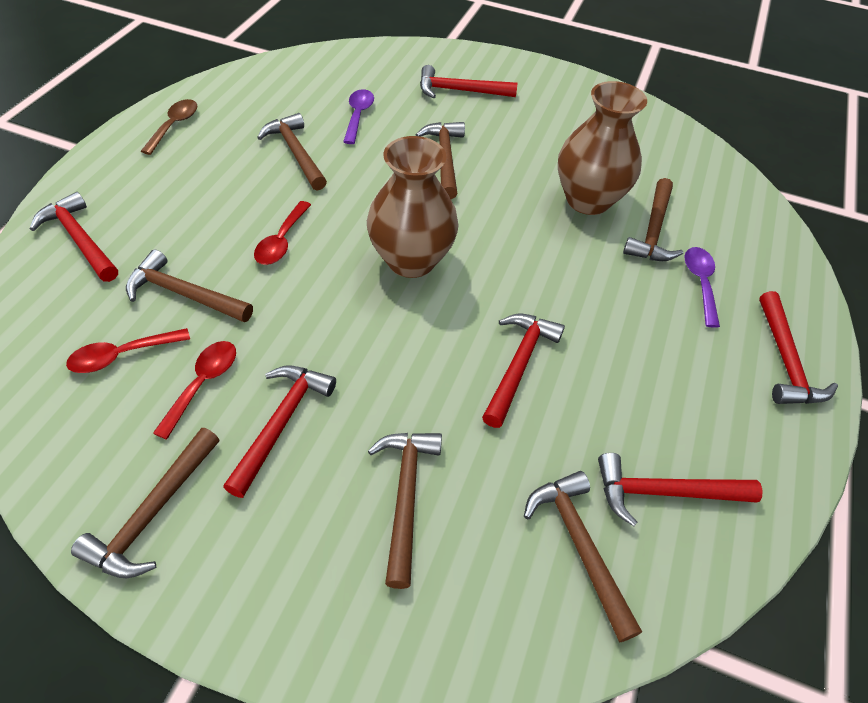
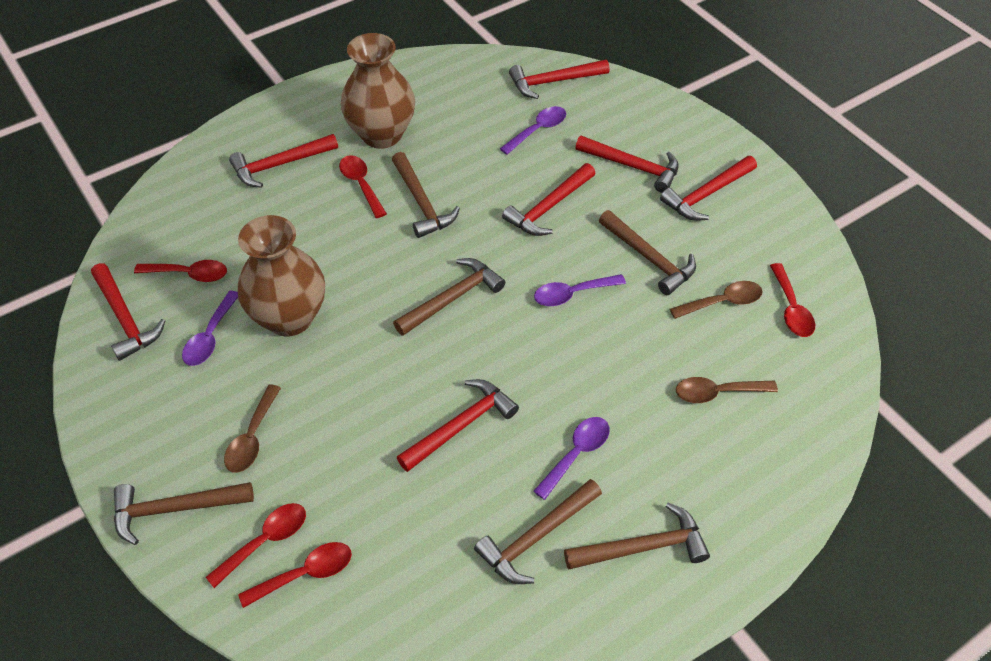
brown hammer: 7 -> 6
brown spoon: 1 -> 3
purple spoon: 2 -> 4
red hammer: 6 -> 7
red spoon: 3 -> 5

